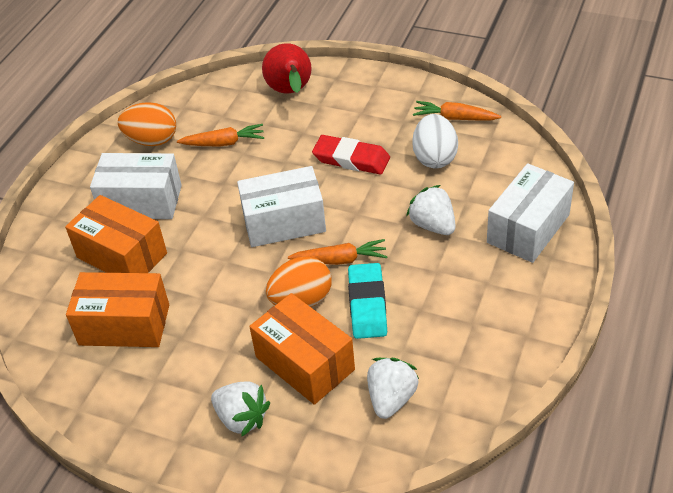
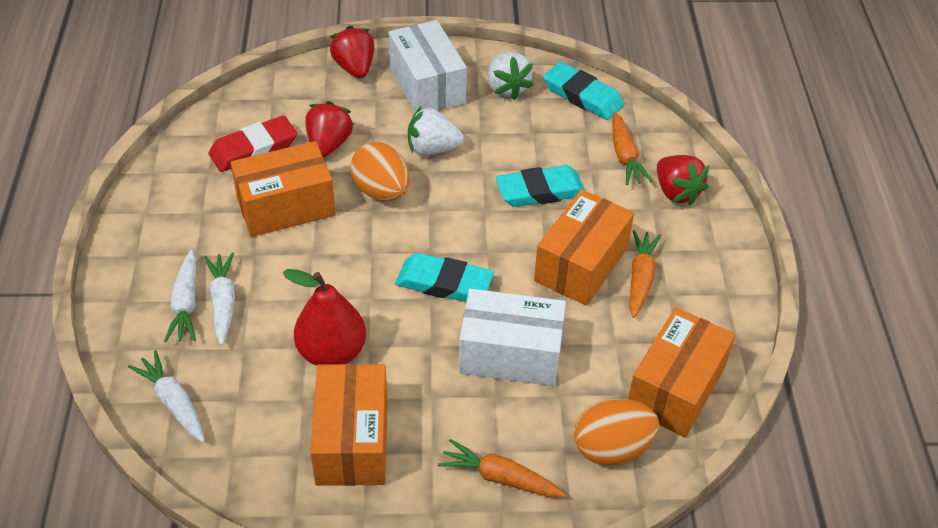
orange box: 3 -> 4
red strawberry: 0 -> 3
turquoise eraser: 1 -> 3
white box: 3 -> 2
white carrot: 0 -> 3
white egg: 1 -> 0
white strawberry: 3 -> 2

